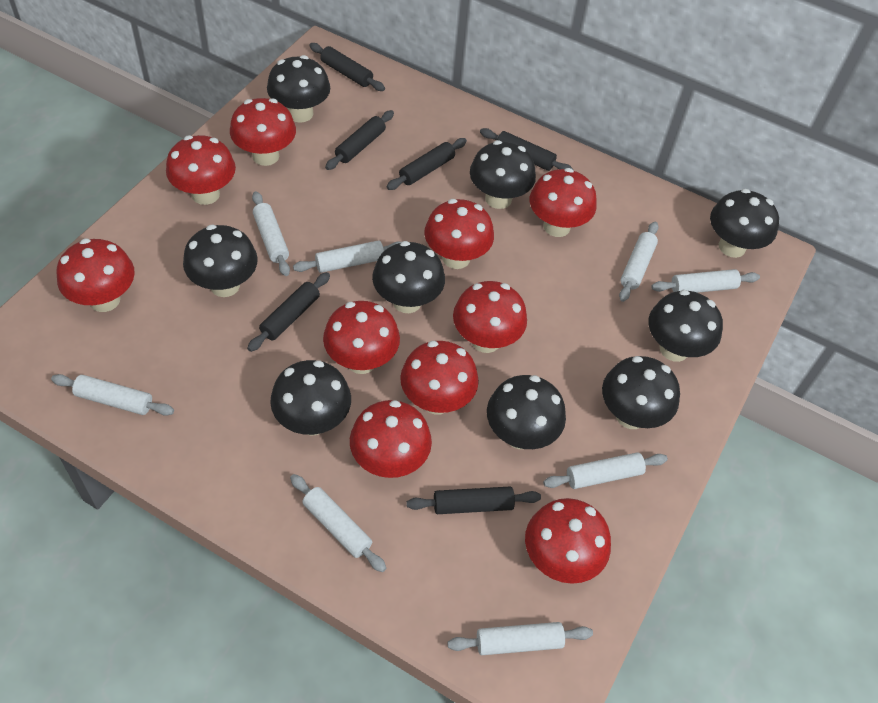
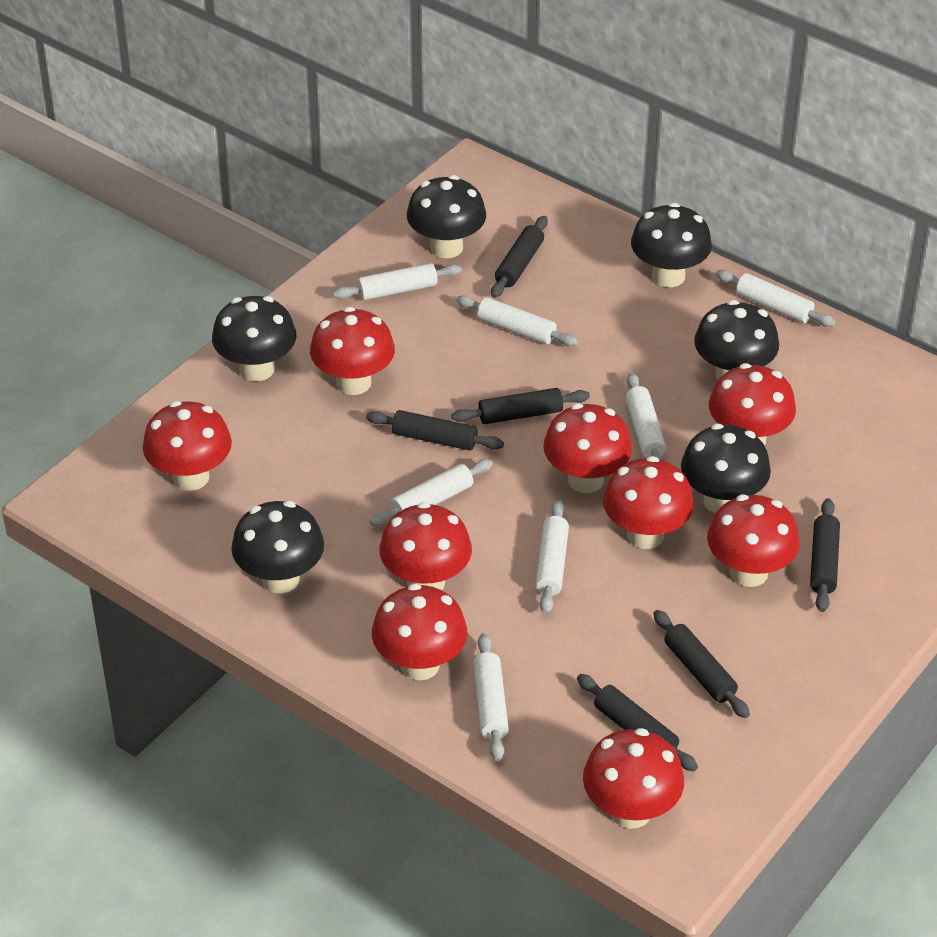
black mushroom: 9 -> 6
red mushroom: 10 -> 9
white rolling pin: 8 -> 7

